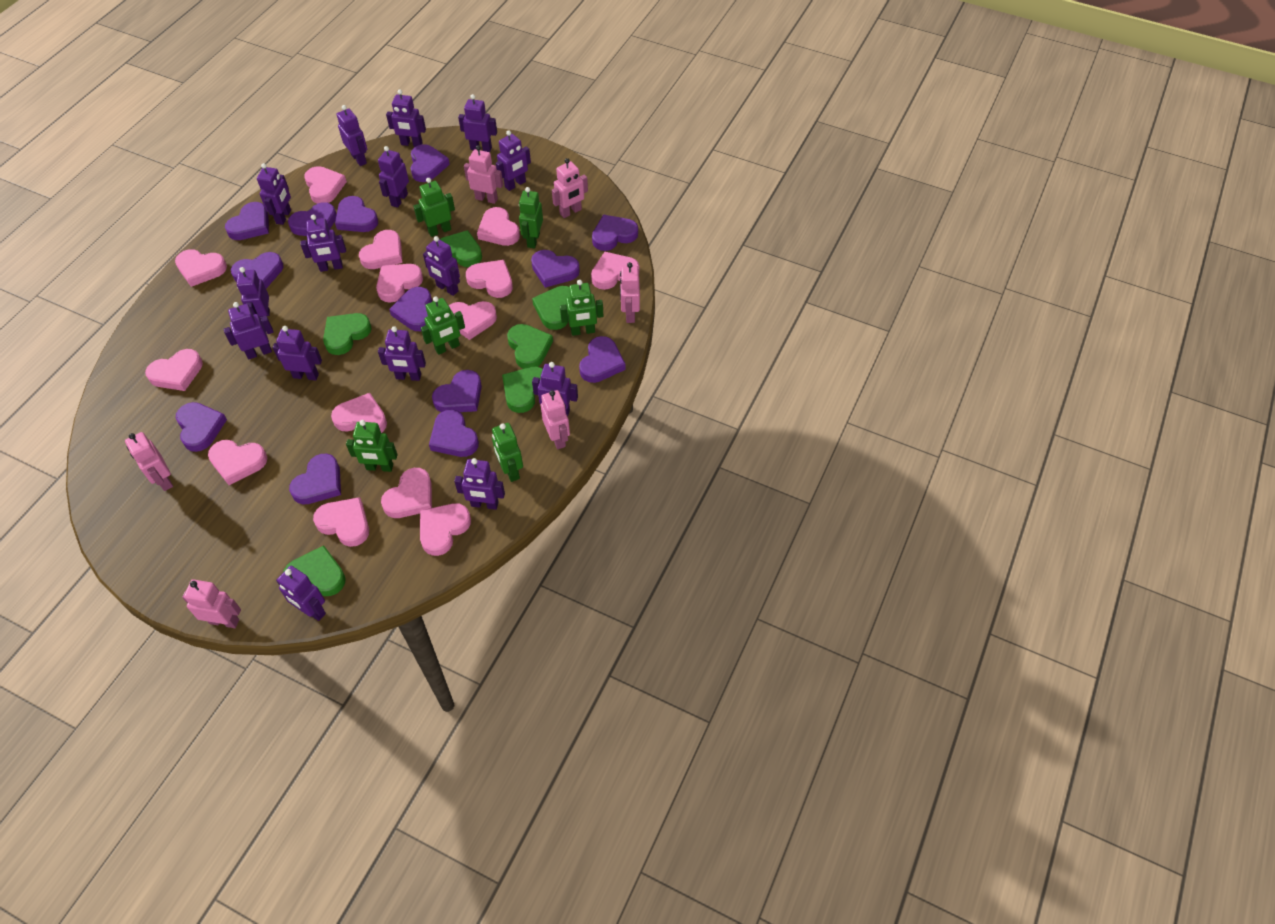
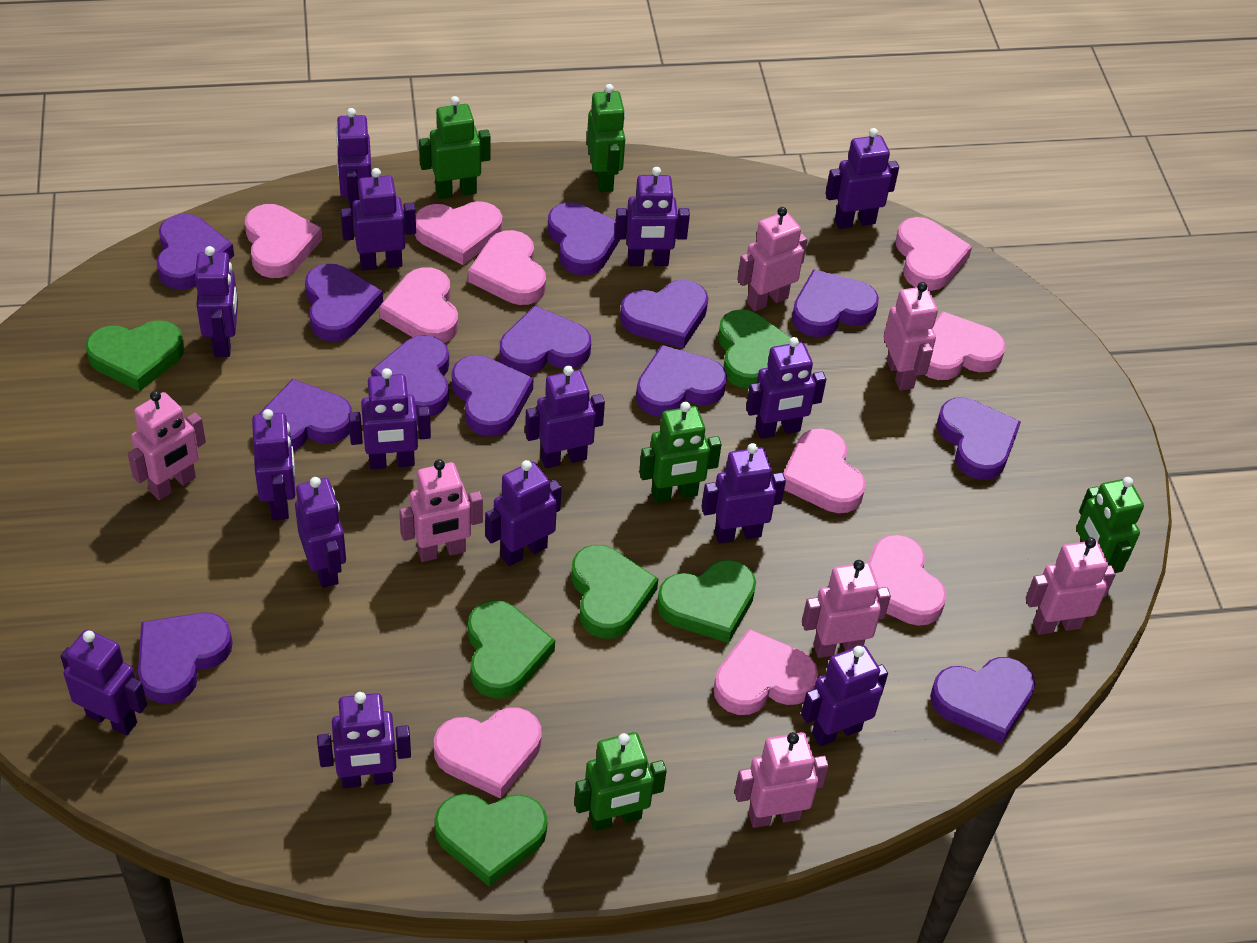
green robot: 6 -> 5
pink heart: 14 -> 10
pink robot: 6 -> 7

